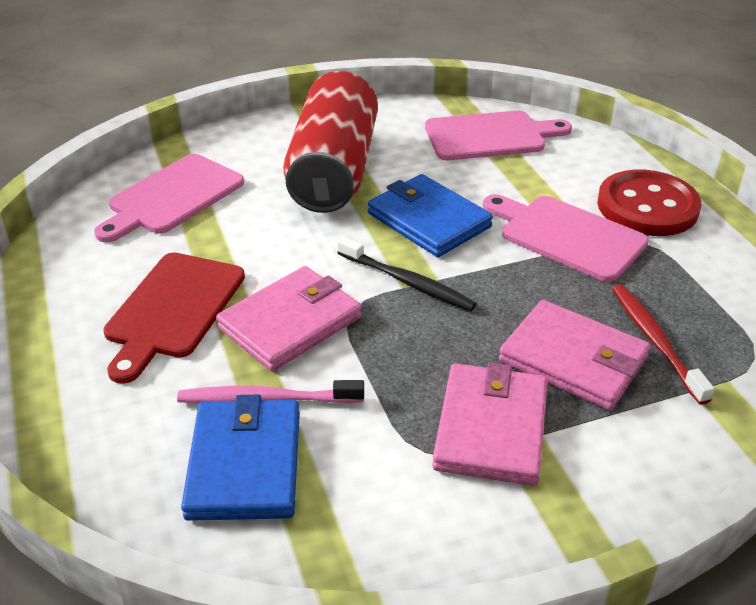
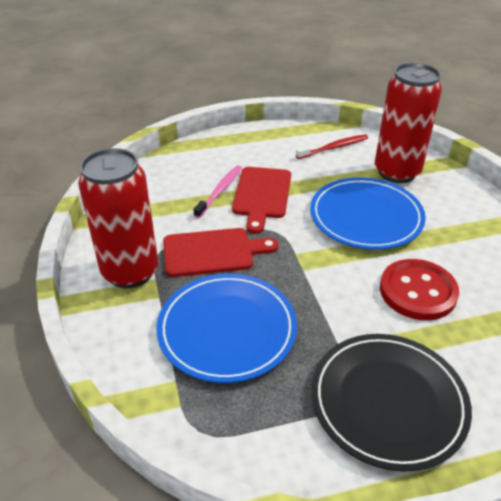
black plate: 0 -> 1
black toothbrush: 1 -> 0
blue plate: 0 -> 2
blue wallet: 2 -> 0
pink cutting board: 3 -> 0
pink wallet: 3 -> 0
red can: 1 -> 2
red cutting board: 1 -> 2

